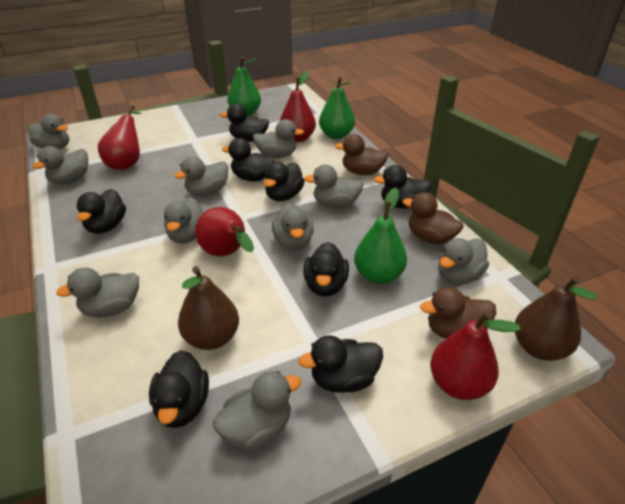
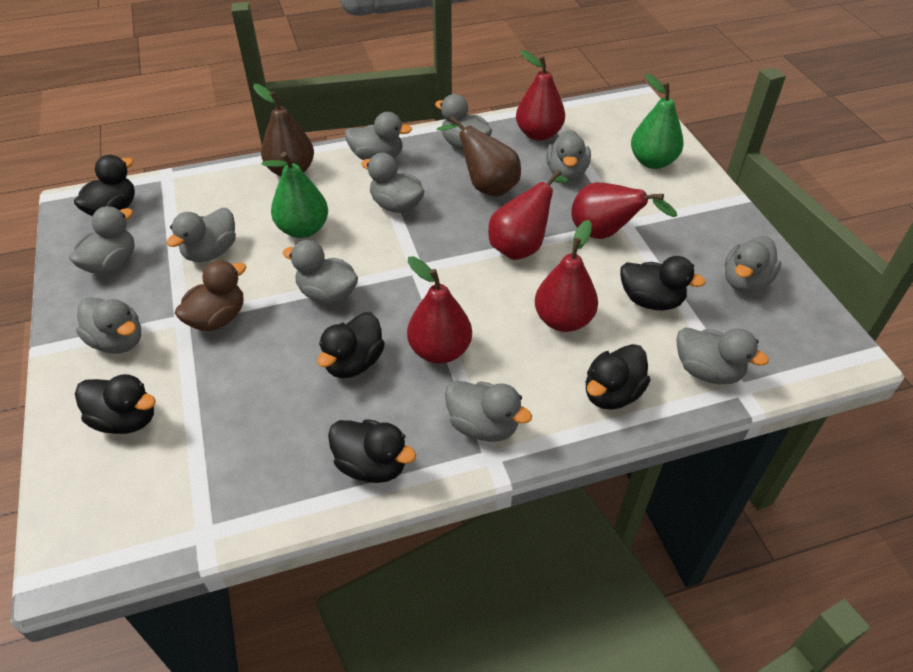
black duck: 8 -> 6
brown duck: 3 -> 1
green pear: 3 -> 2
grey duck: 10 -> 11
red pear: 4 -> 5

